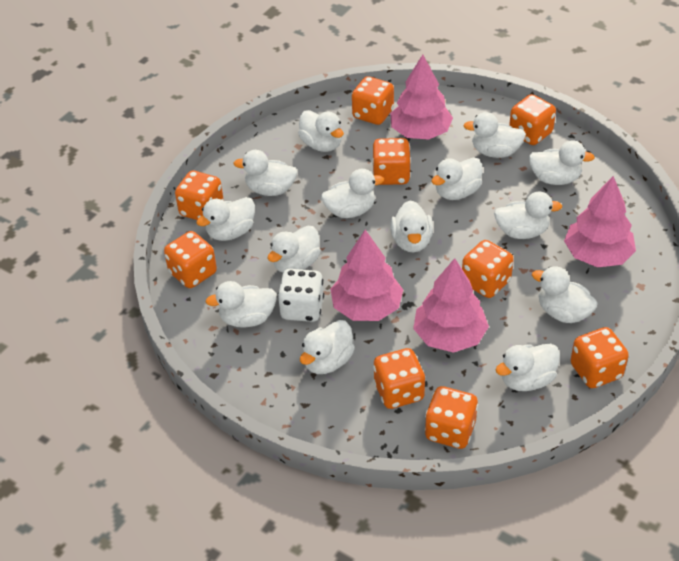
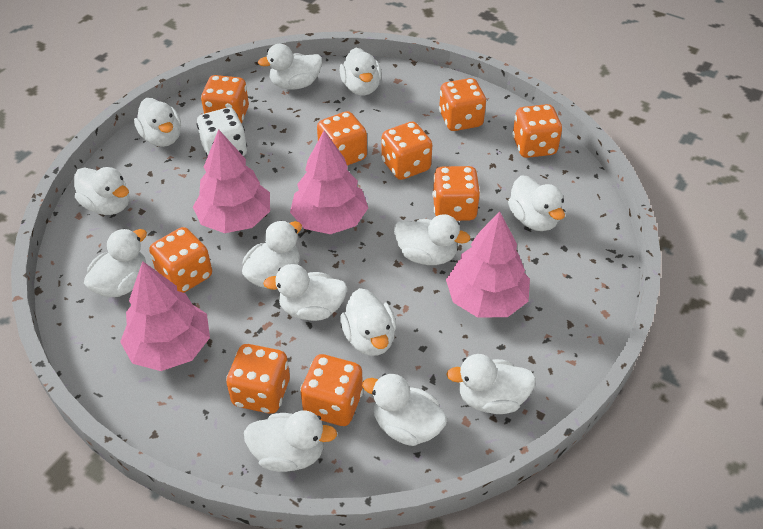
white duck: 14 -> 13

